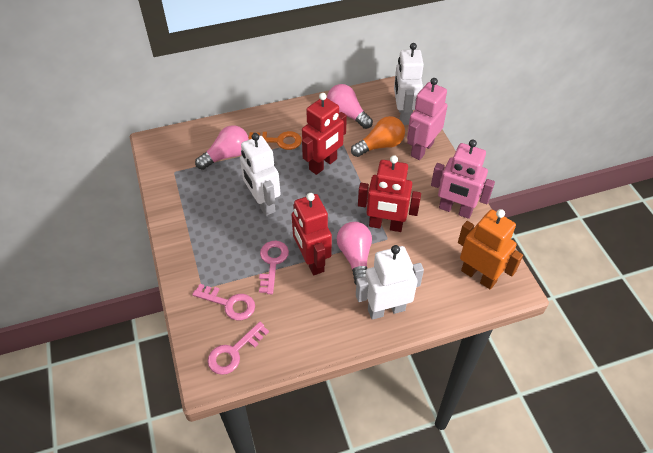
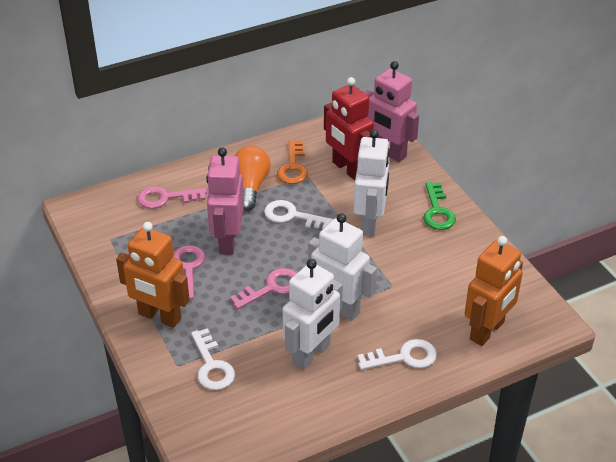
green key: 0 -> 1
orange robot: 1 -> 2
pink light bulb: 3 -> 0
red robot: 3 -> 1
white key: 0 -> 3

